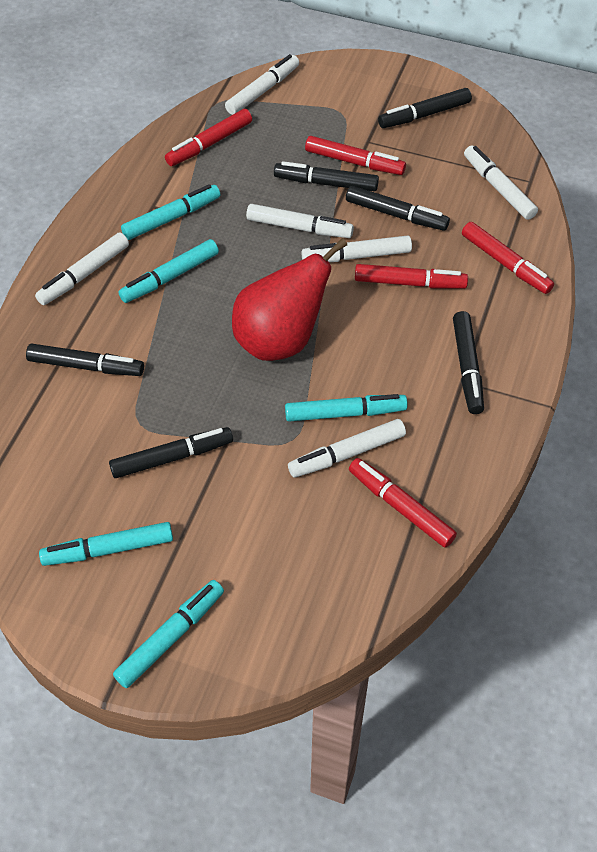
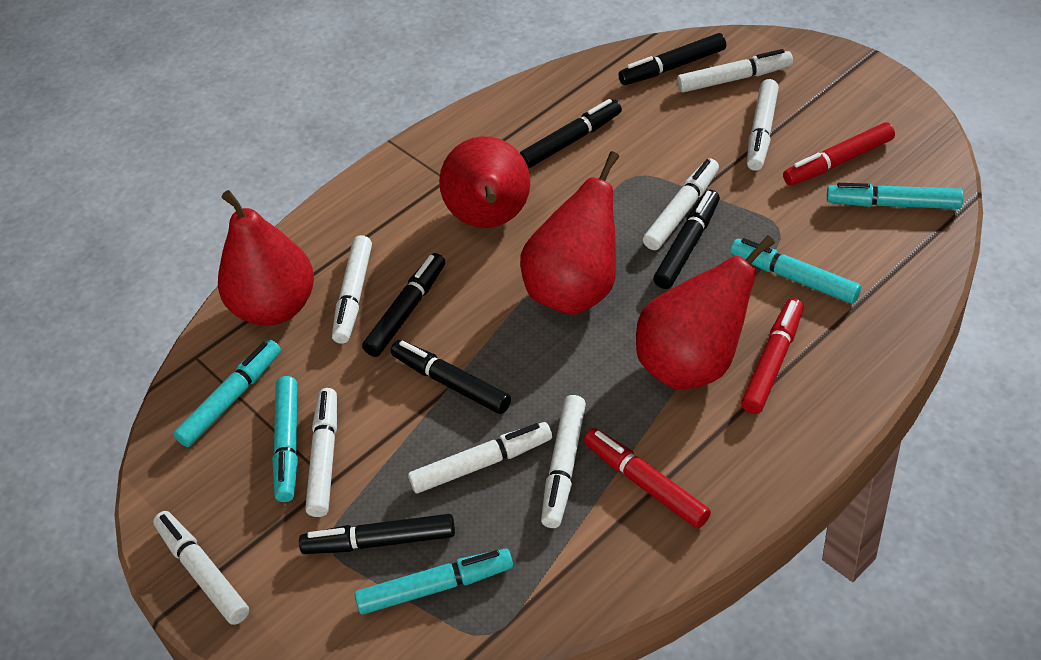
red marker: 5 -> 3
red pear: 1 -> 4
white marker: 6 -> 8

